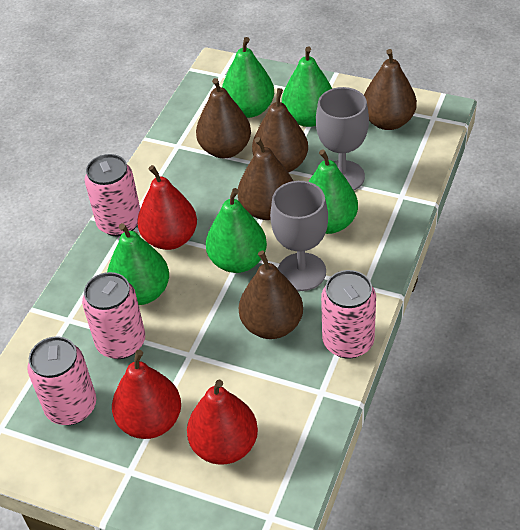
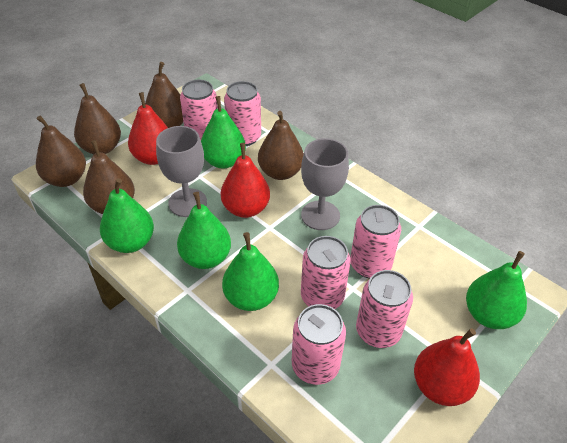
pink can: 4 -> 6

